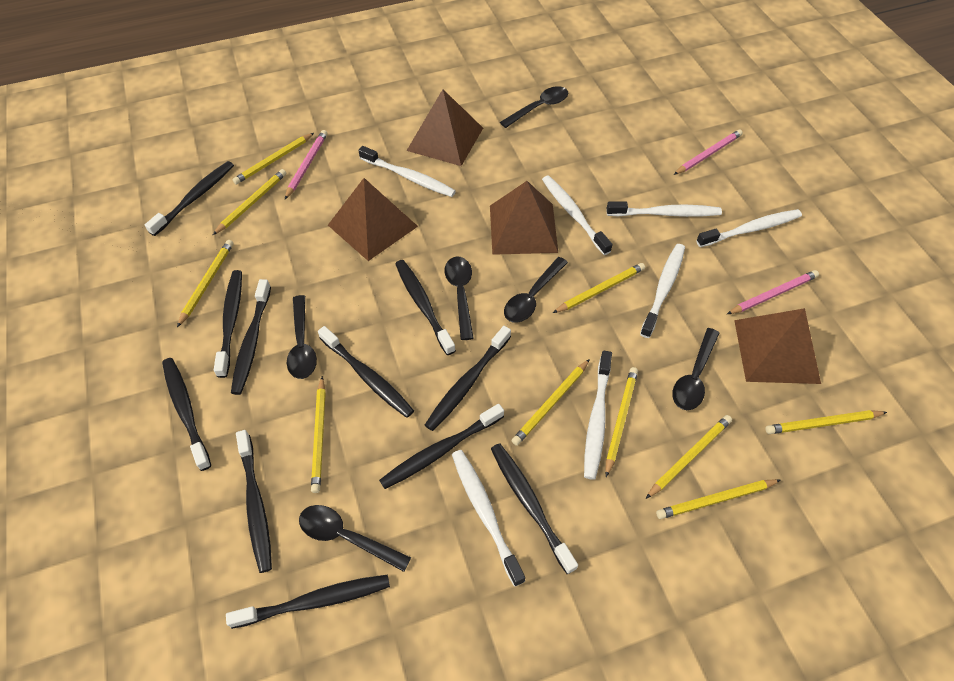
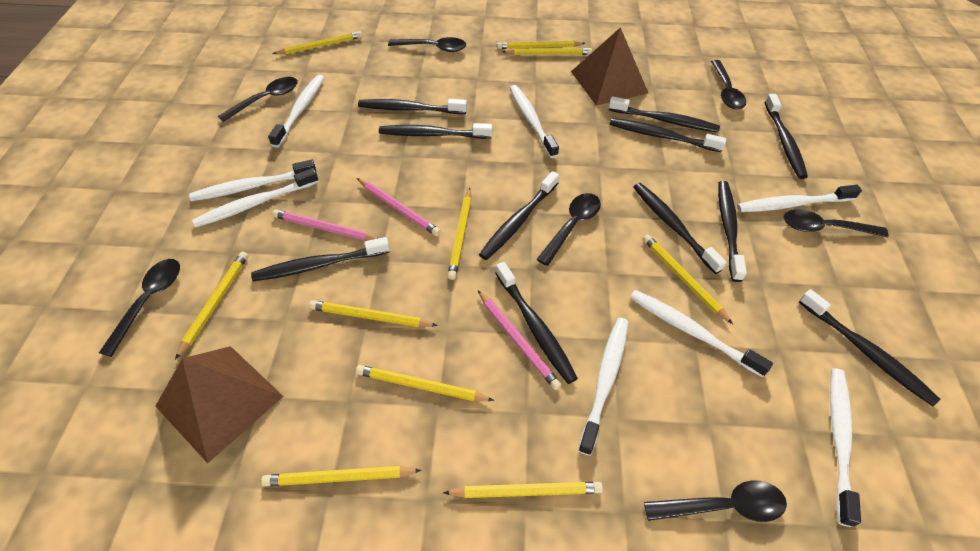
black spoon: 6 -> 7
brown pyramid: 4 -> 2
white toothbrush: 7 -> 8

